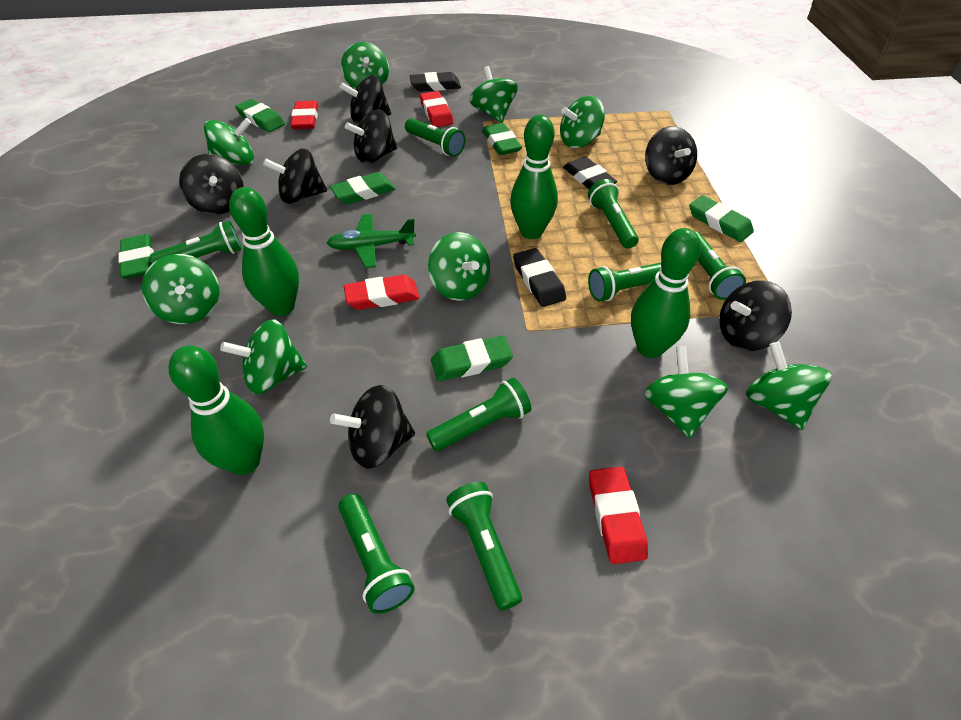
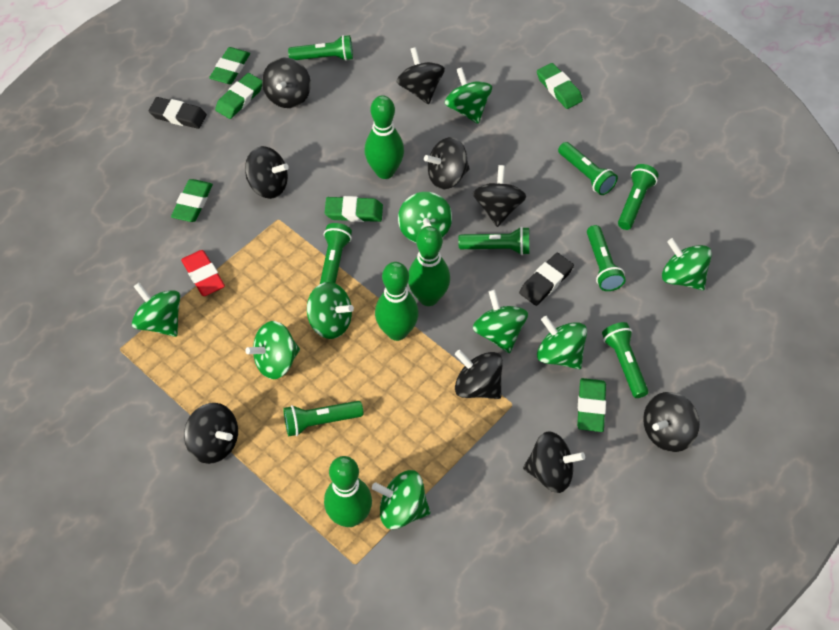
black eraser: 3 -> 2
black spinning top: 7 -> 9
green plane: 1 -> 0
red eraser: 4 -> 1

